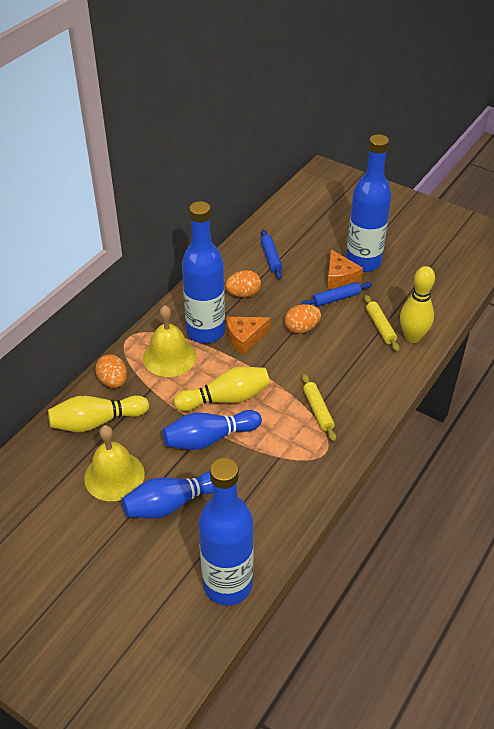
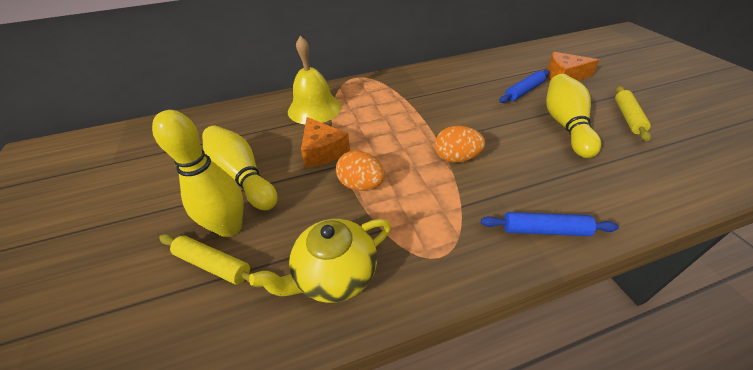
blue bottle: 3 -> 0
blue bowling pin: 2 -> 0
orange egg: 3 -> 2
yellow bell: 2 -> 1
yellow teapot: 0 -> 1

